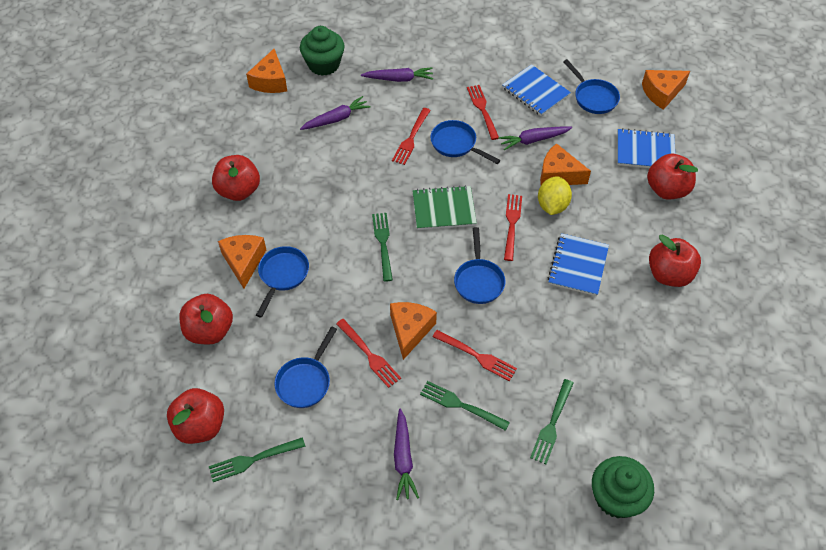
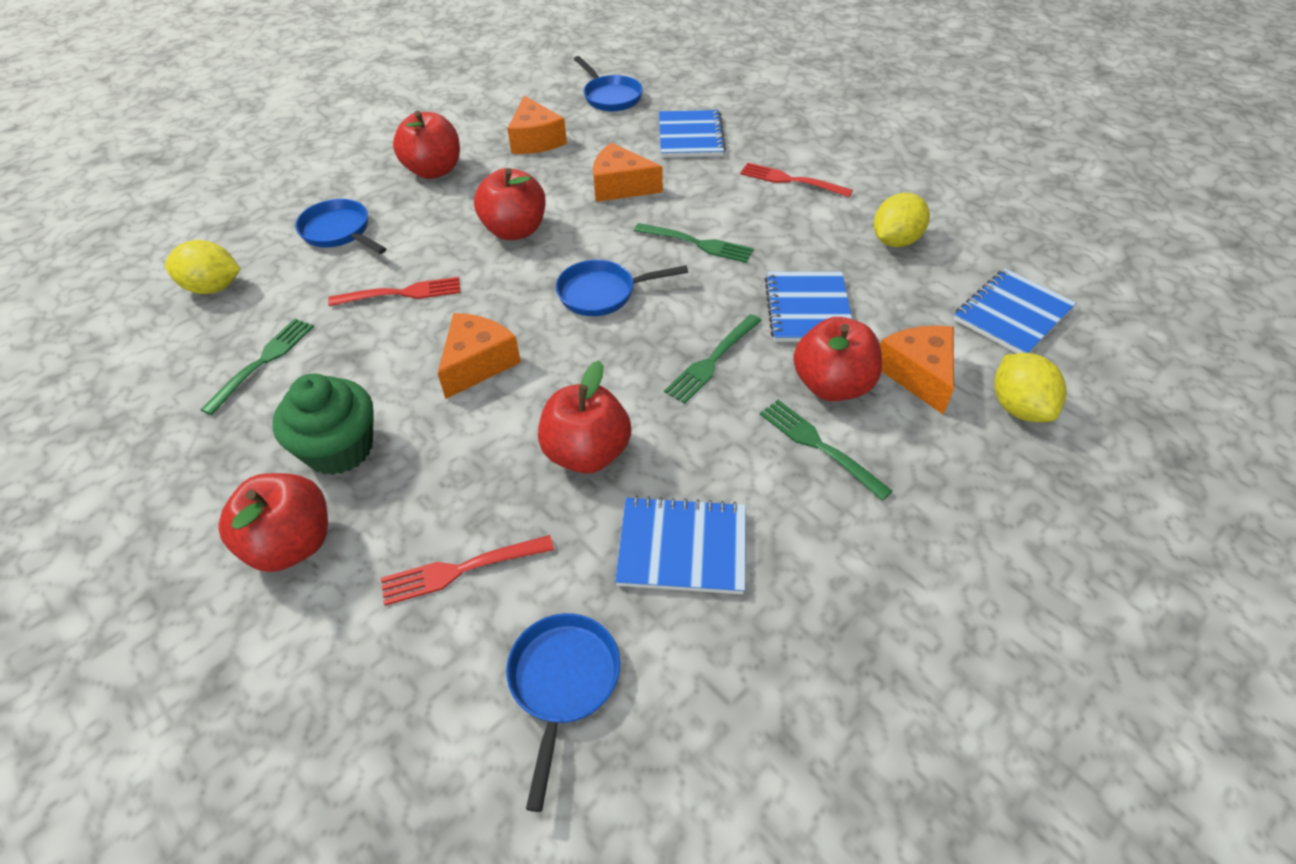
blue notebook: 3 -> 4
blue pan: 5 -> 4
green cupcake: 2 -> 1
green notebook: 1 -> 0
orange cheese: 5 -> 4
purple carrot: 4 -> 0
red fork: 5 -> 3
yellow lemon: 1 -> 3

